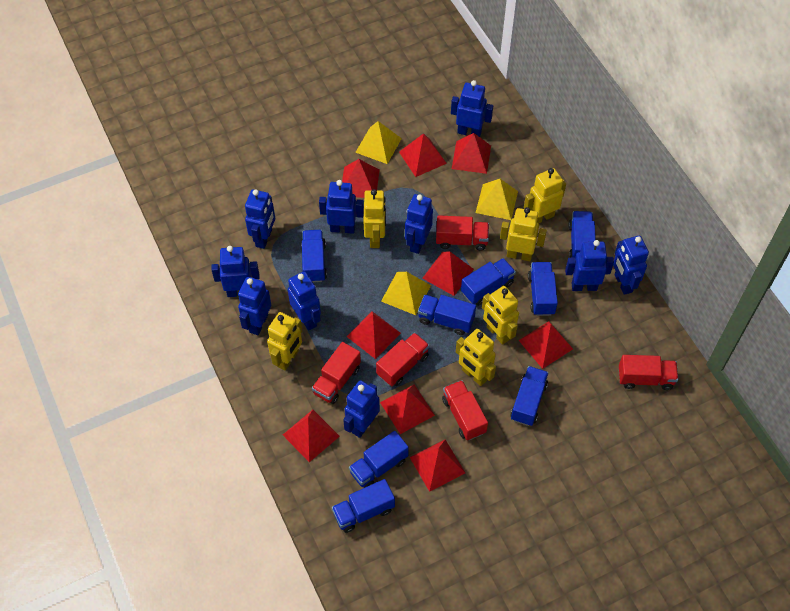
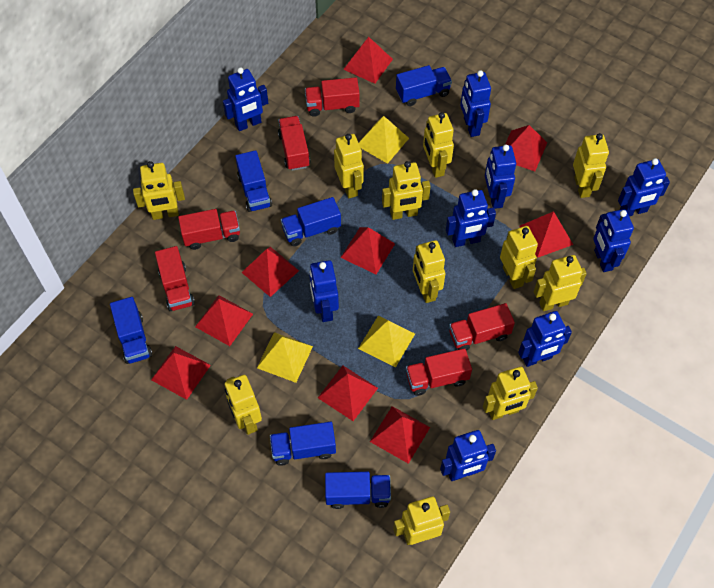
blue robot: 10 -> 9
blue truck: 8 -> 6
red truck: 5 -> 6
yellow robot: 6 -> 11

